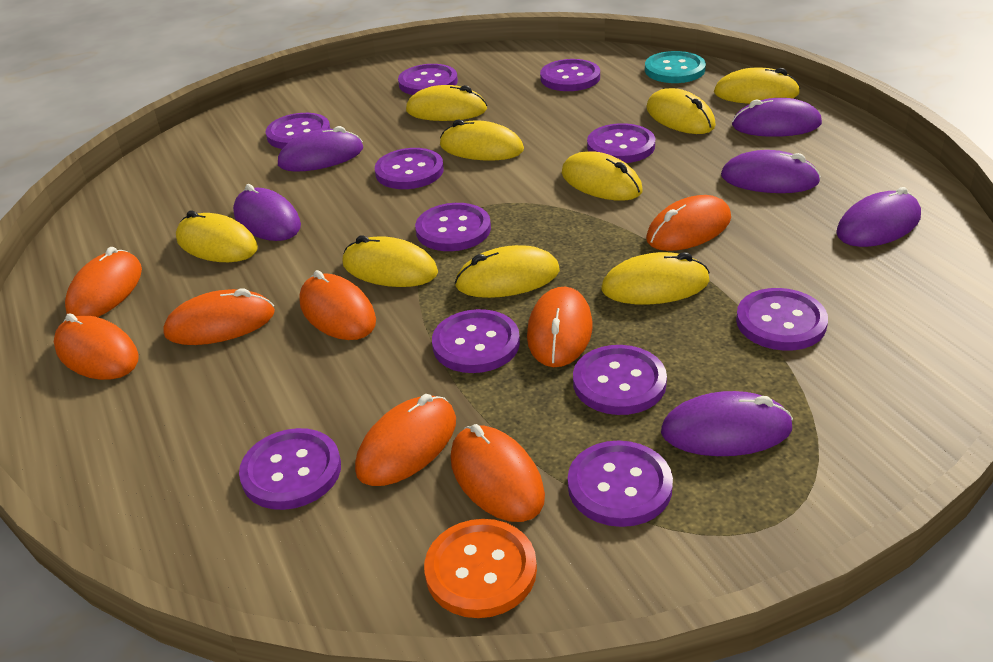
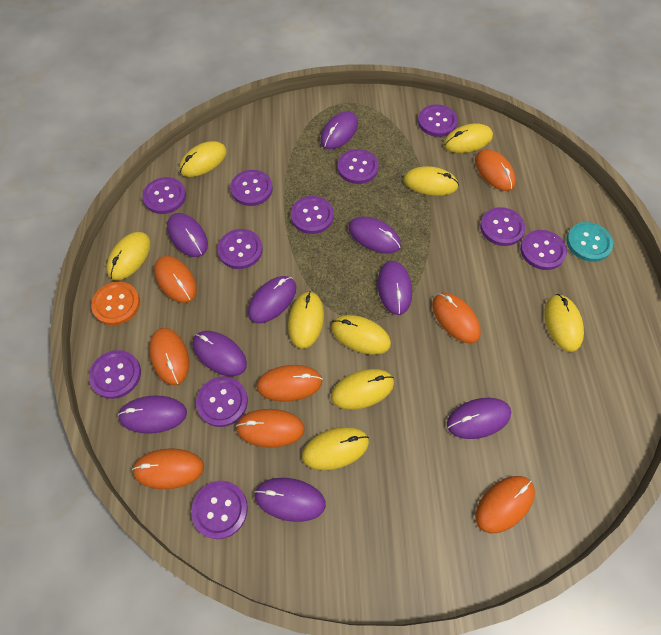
purple mouse: 6 -> 9

